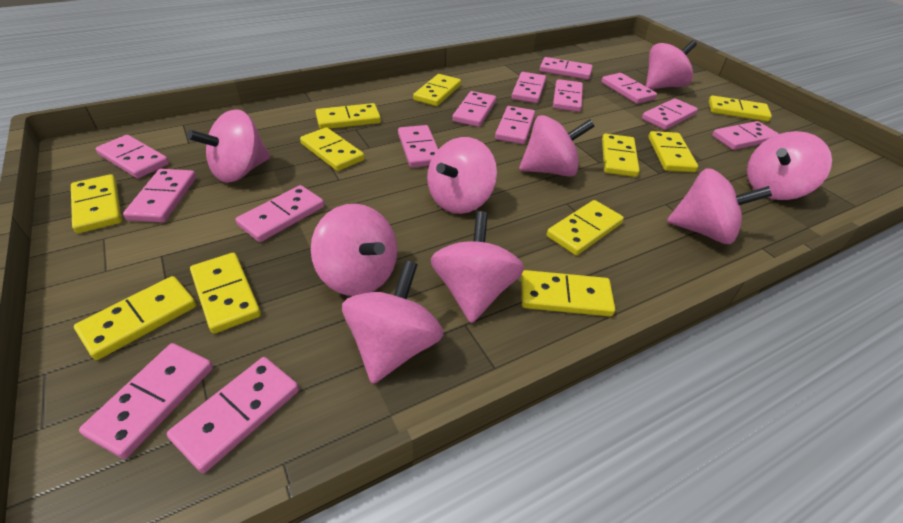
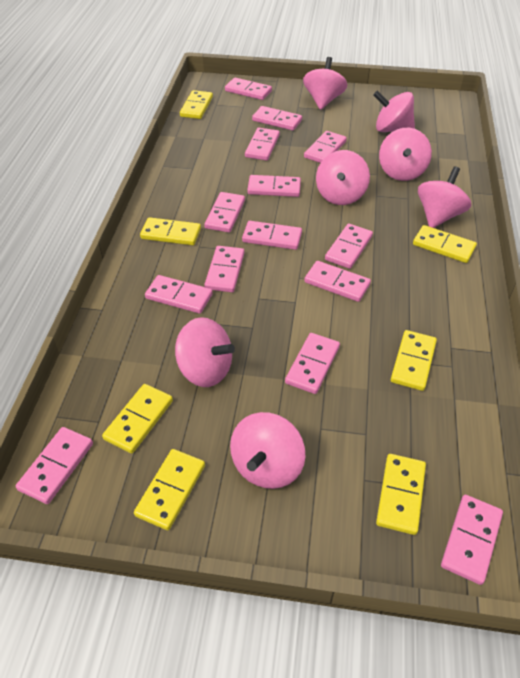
pink spinning top: 9 -> 7
yellow domino: 11 -> 7

